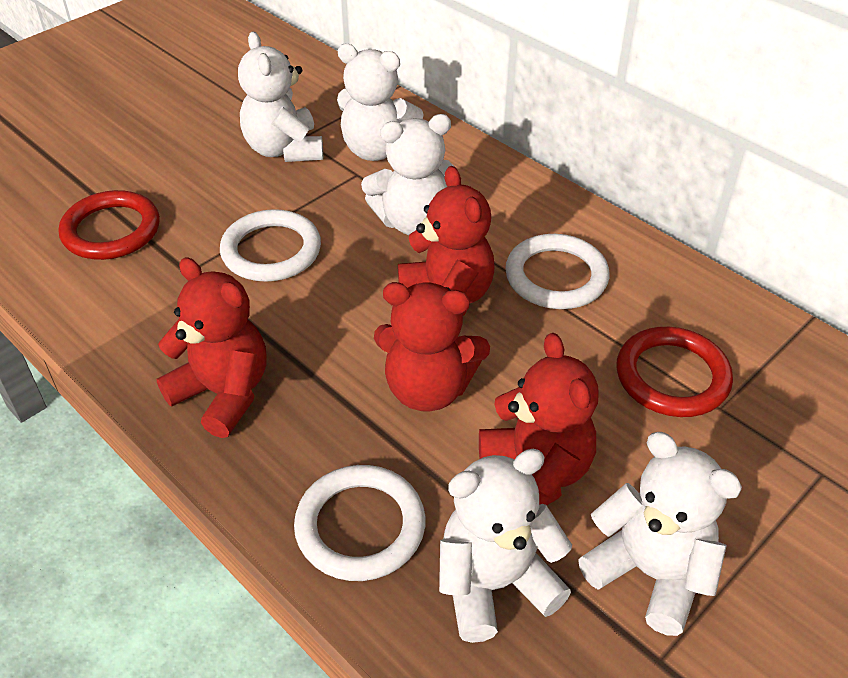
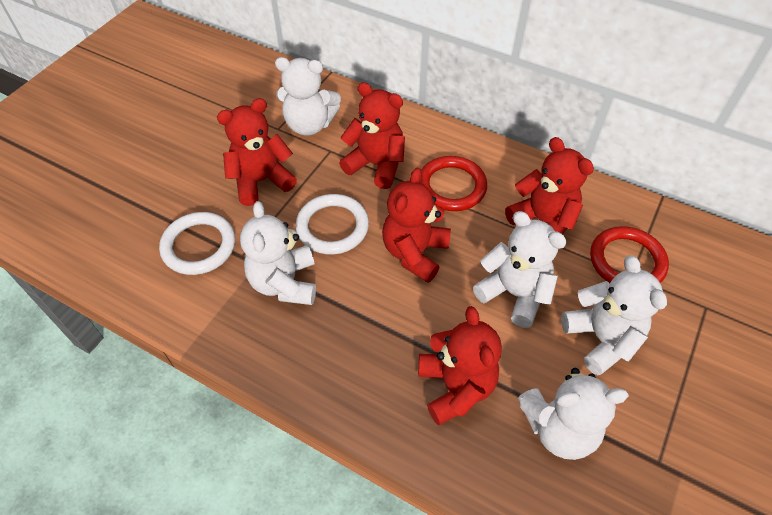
red teddy bear: 4 -> 5
white ring: 3 -> 2

